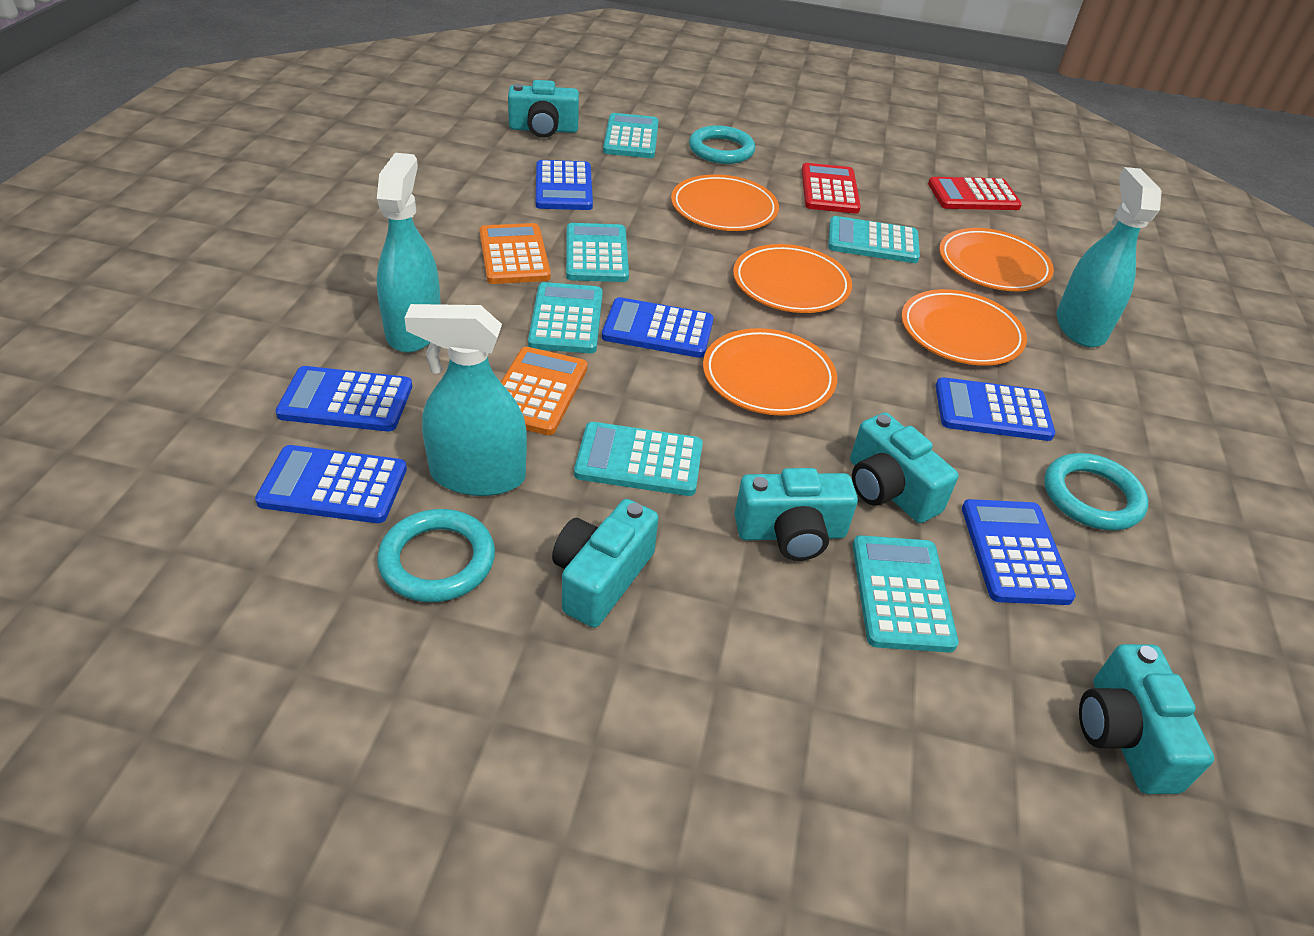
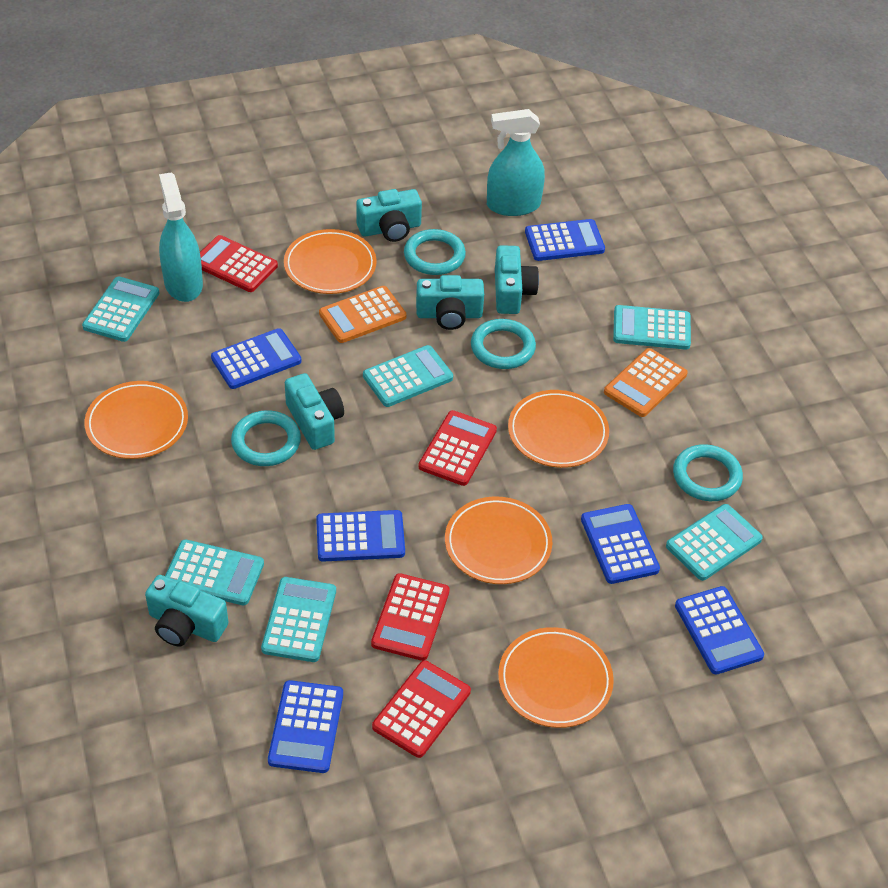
red calculator: 2 -> 4
turquoise ring: 3 -> 4
turquoise spray bottle: 3 -> 2

